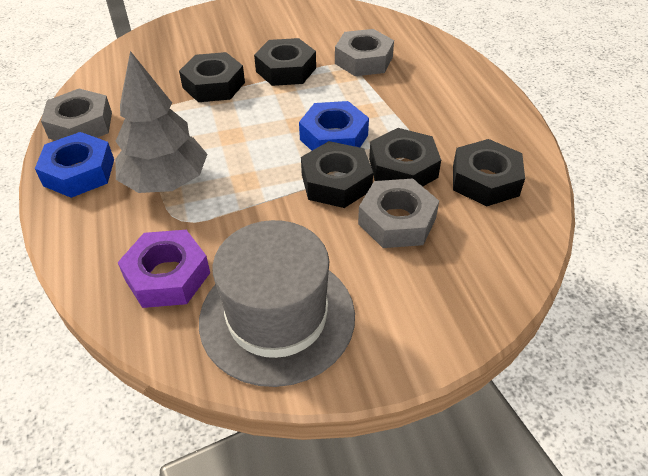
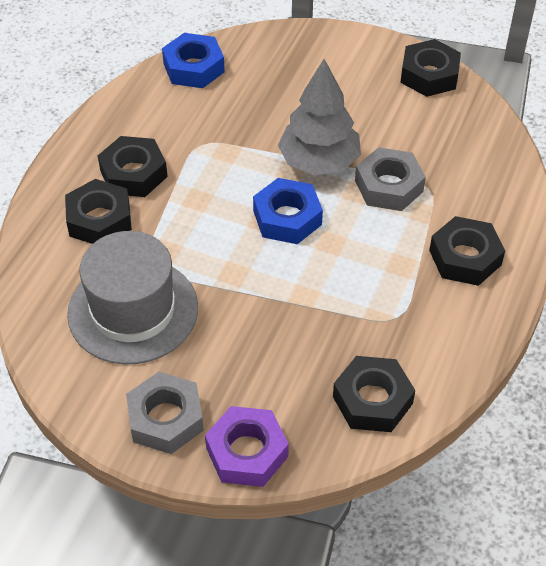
grey nut: 3 -> 2

